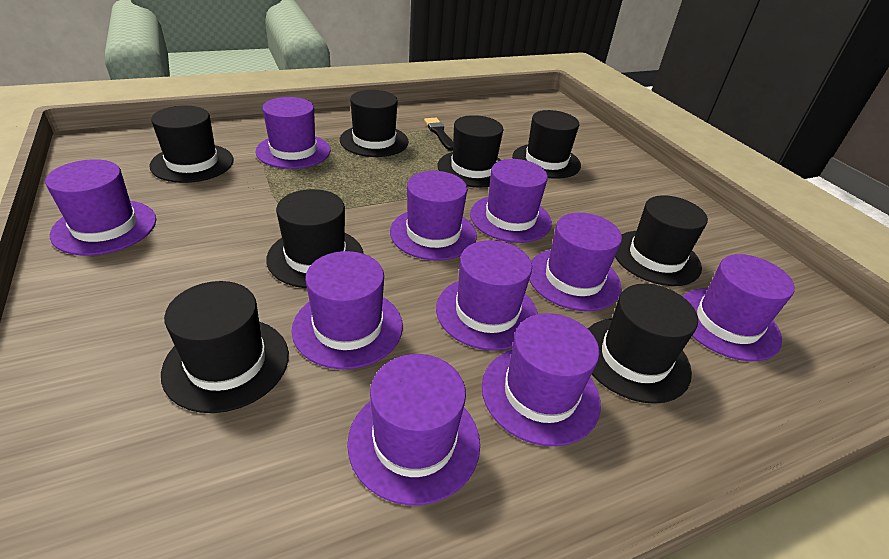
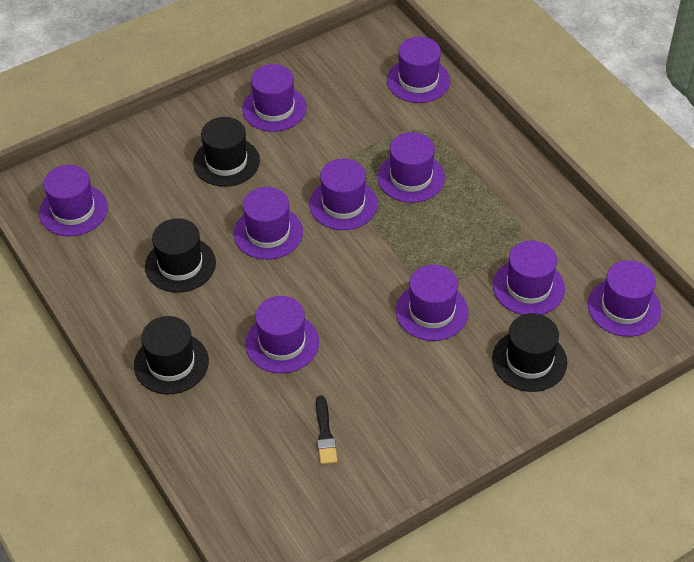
black hat: 8 -> 4

